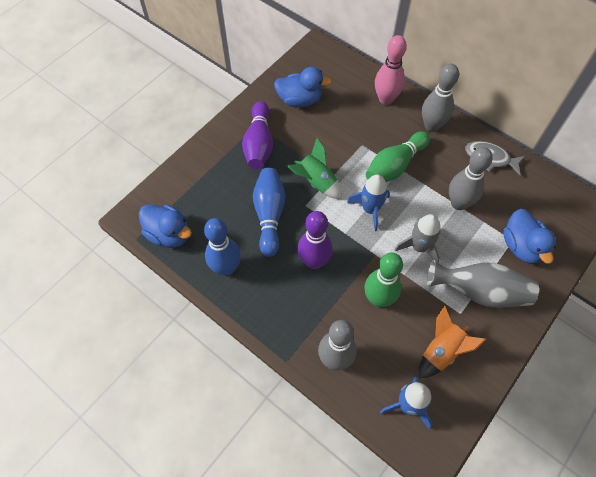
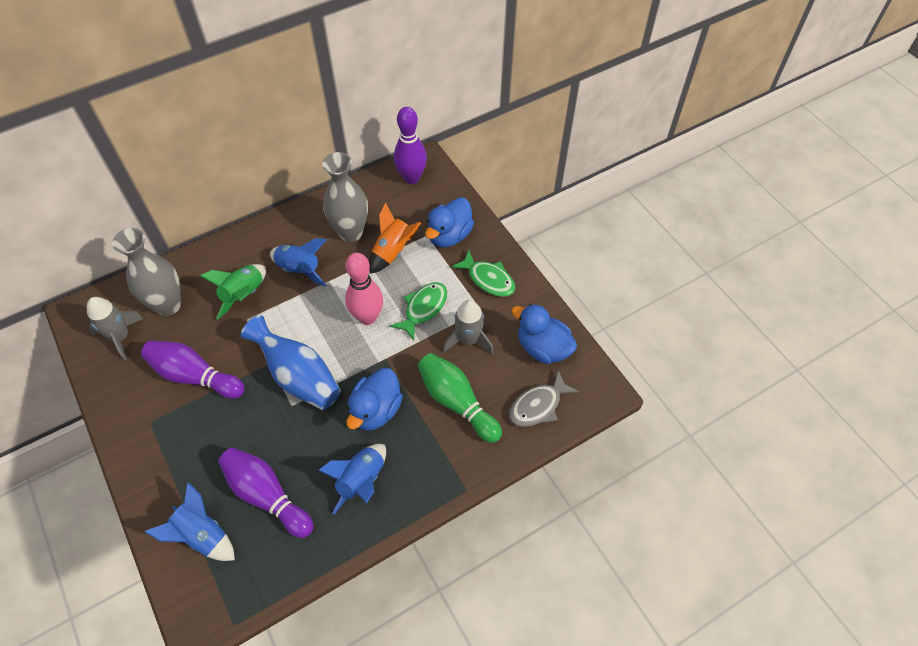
blue bowling pin: 2 -> 0
blue rocket: 2 -> 3
blue vase: 0 -> 1
green bowling pin: 2 -> 1
green fish: 0 -> 2
grey bowling pin: 3 -> 0
grey rocket: 1 -> 2
grey vase: 1 -> 2
purple bowling pin: 2 -> 3

